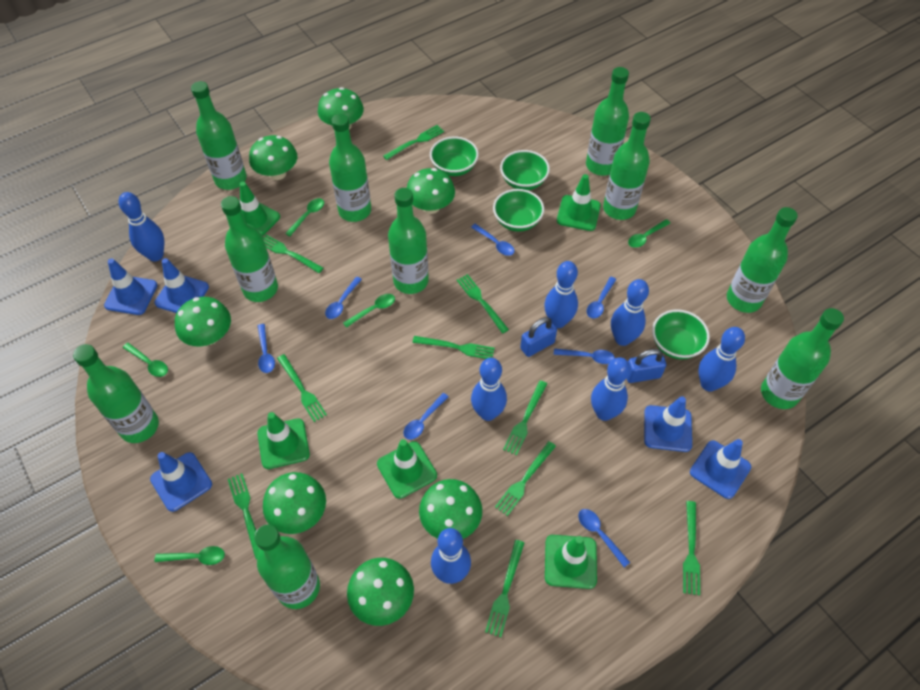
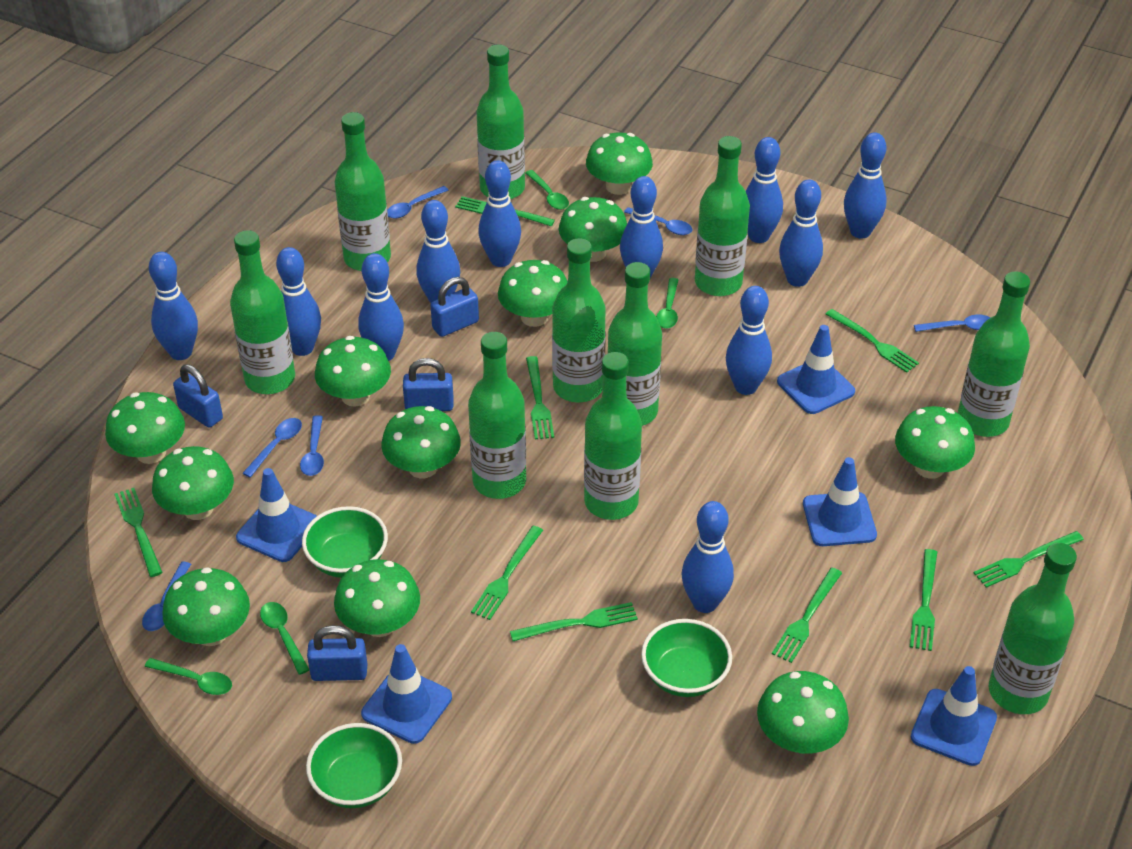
blue bowling pin: 7 -> 11
blue padlock: 2 -> 4
blue spoon: 7 -> 6
green bowl: 4 -> 3
green fork: 10 -> 9
green mushroom: 7 -> 11
green spoon: 5 -> 4
green traffic cone: 5 -> 0

